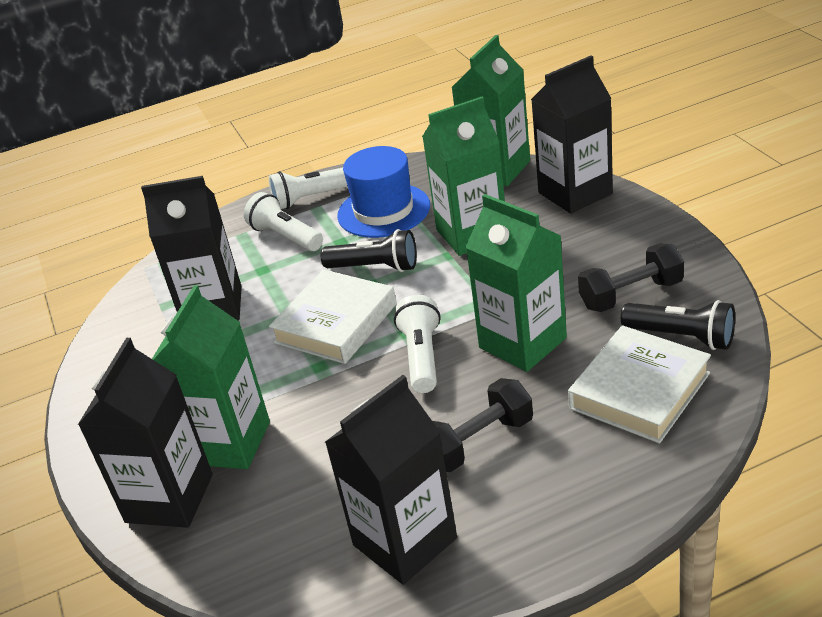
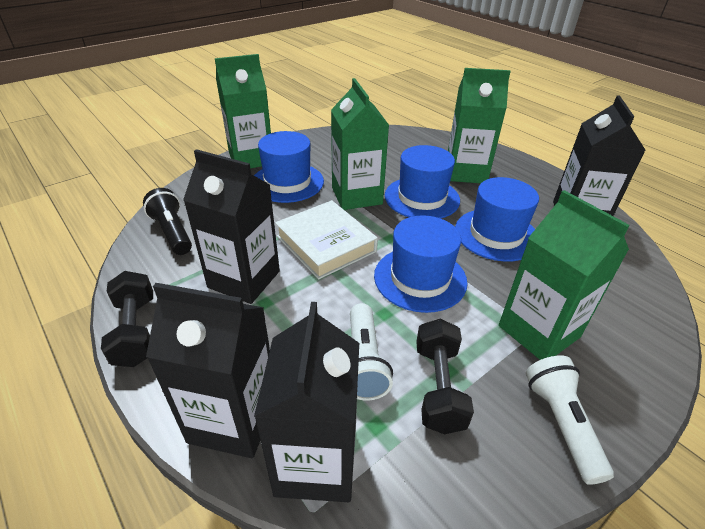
black flashlight: 2 -> 1
blue hat: 1 -> 4
white book: 2 -> 1
white flashlight: 3 -> 2

